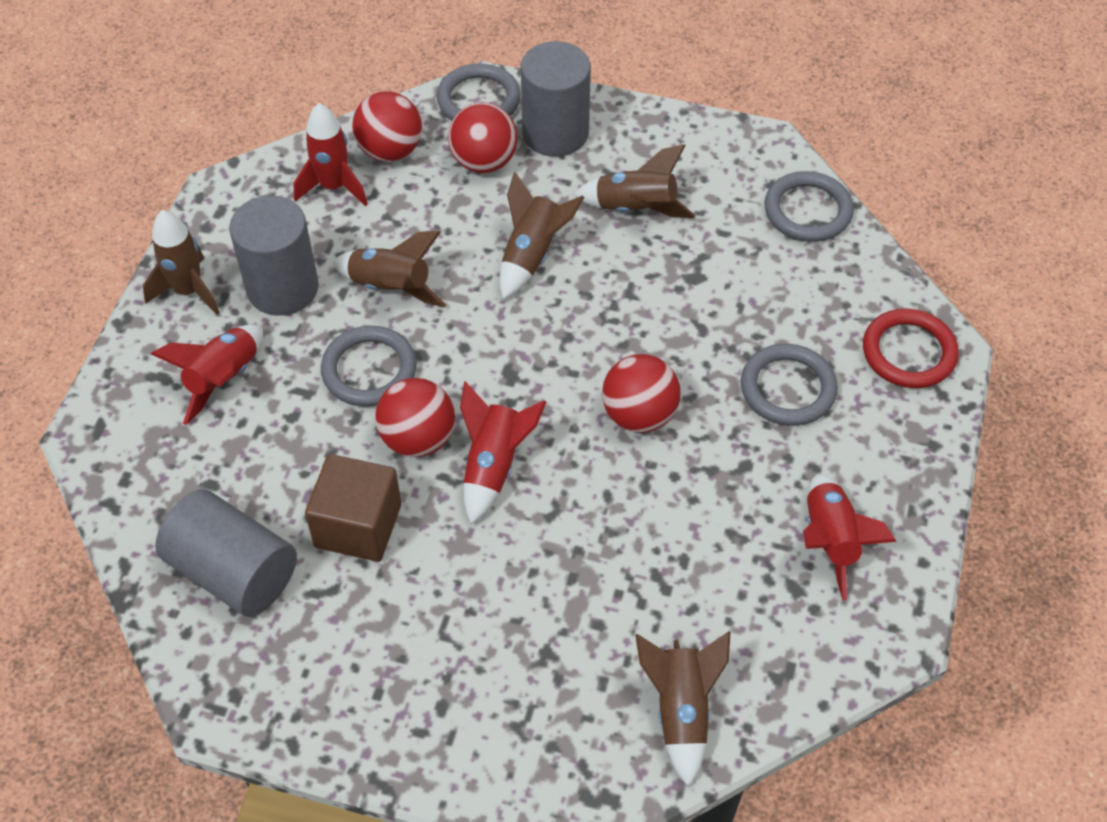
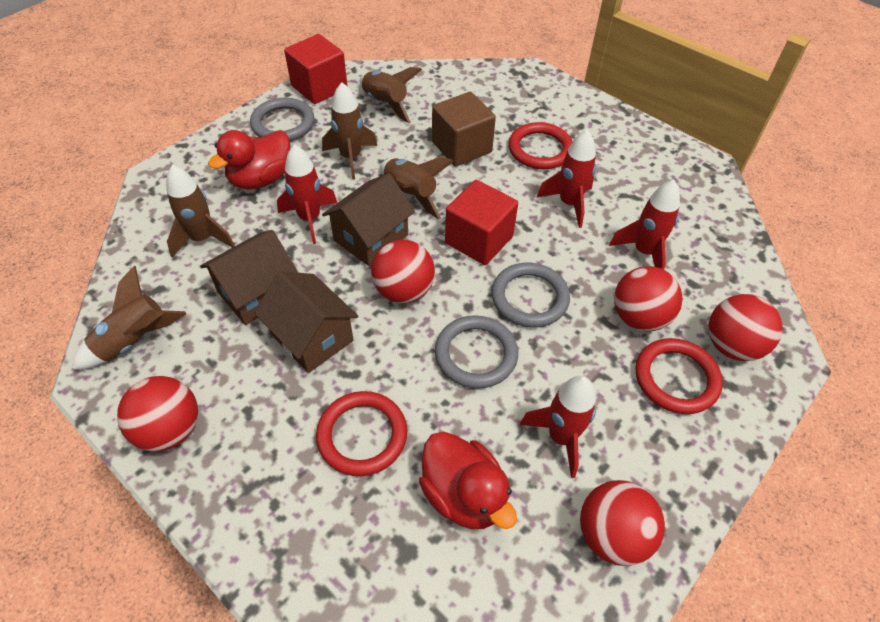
brown house: 0 -> 3
grey cylinder: 3 -> 0
grey ring: 4 -> 3
red ball: 4 -> 5
red cube: 0 -> 2
red duck: 0 -> 2
red ring: 1 -> 3

